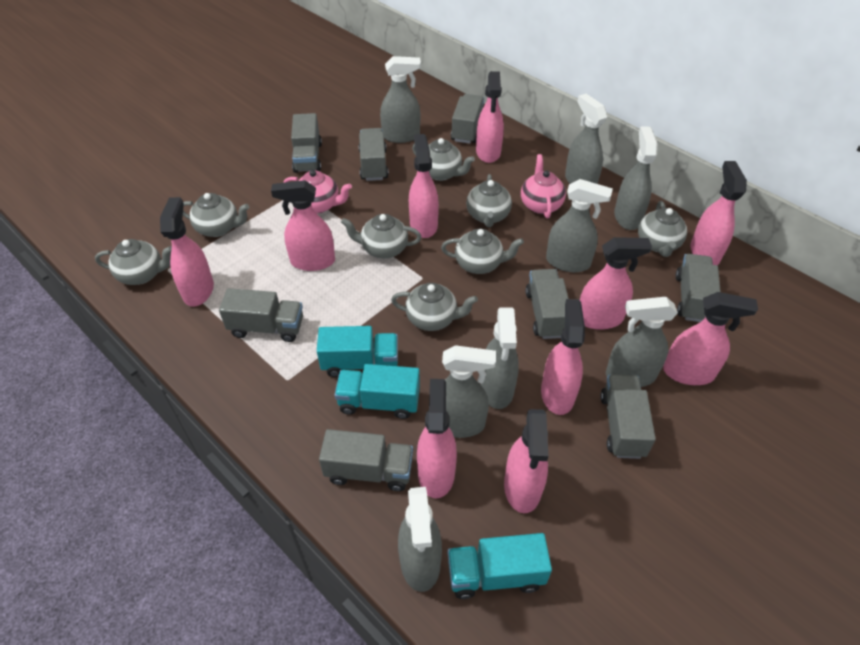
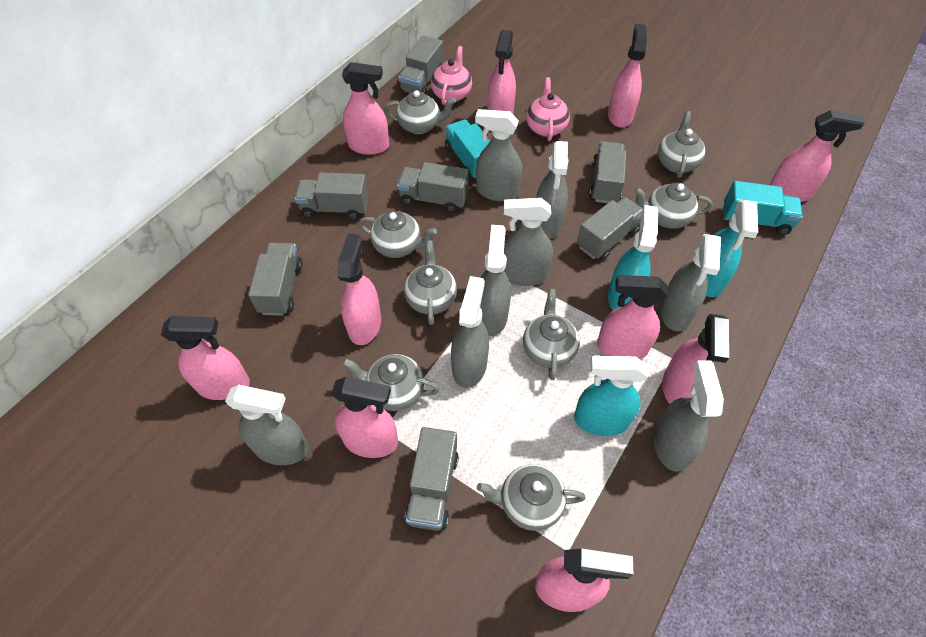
grey truck: 8 -> 7
turquoise spray bottle: 0 -> 3
turquoise truck: 3 -> 2

